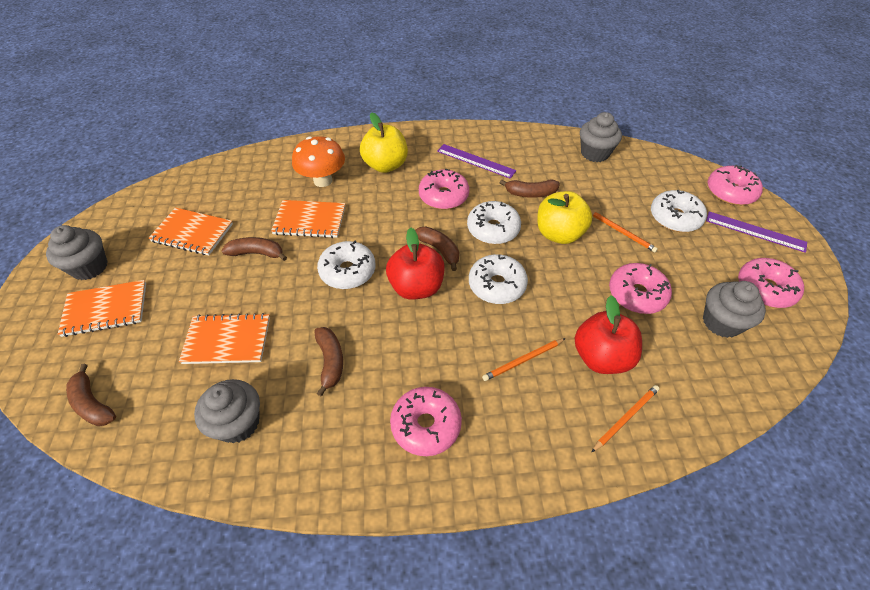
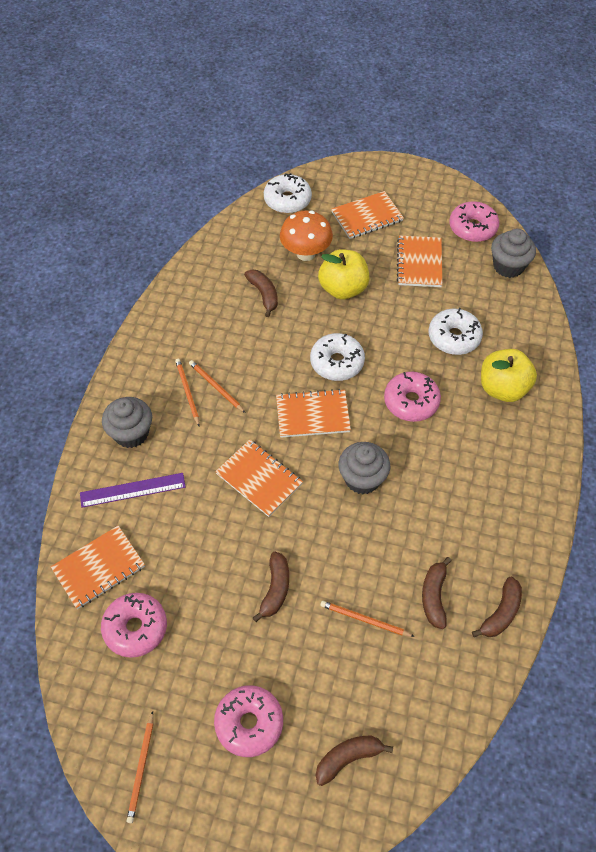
grey cupcake: 4 -> 3
orange notebook: 4 -> 5
orange pencil: 3 -> 4
pink donut: 5 -> 4
purple ruler: 2 -> 1
red apple: 2 -> 0
white donut: 4 -> 3

